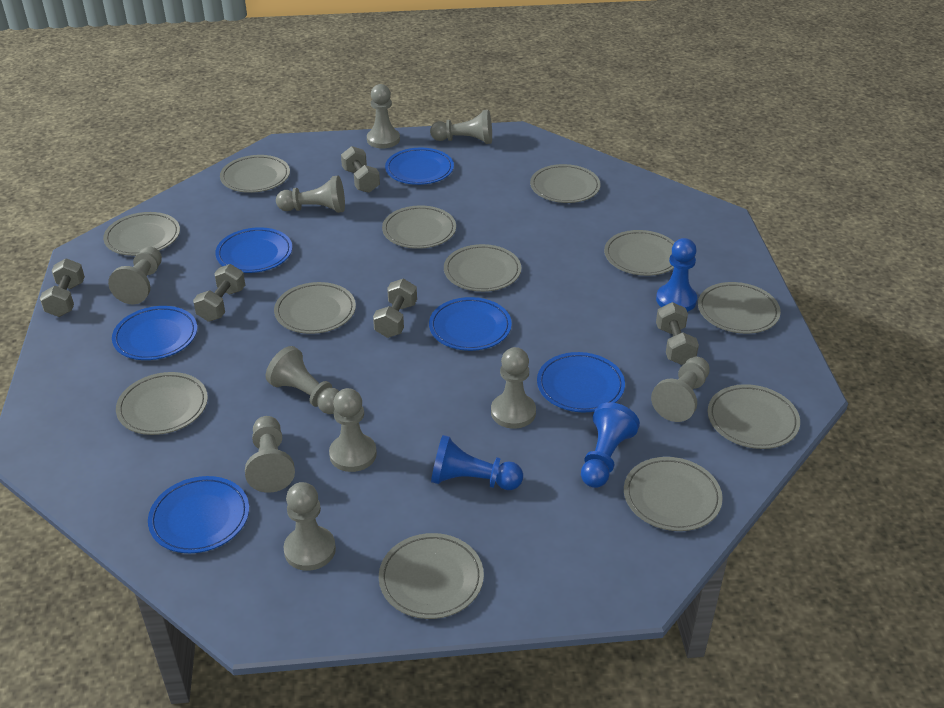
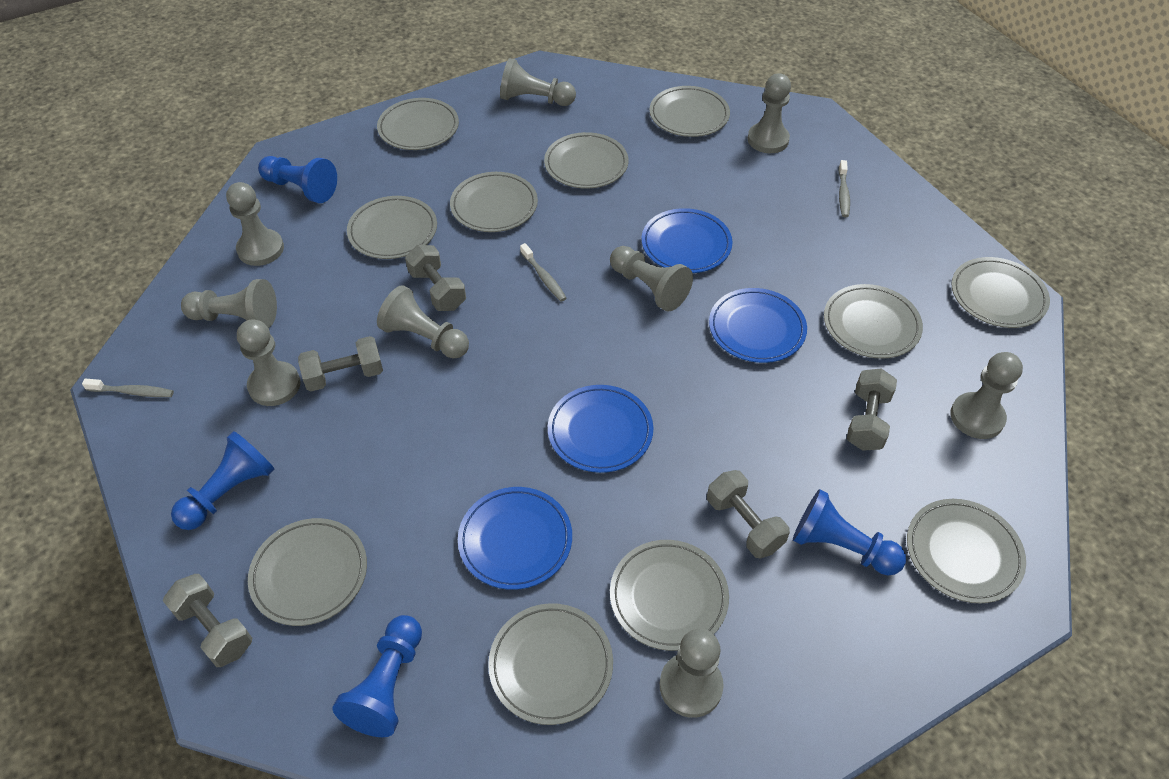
blue pawn: 3 -> 4
blue plate: 6 -> 4
grey pawn: 10 -> 9
grey plate: 12 -> 11
grey toothbrush: 0 -> 3

